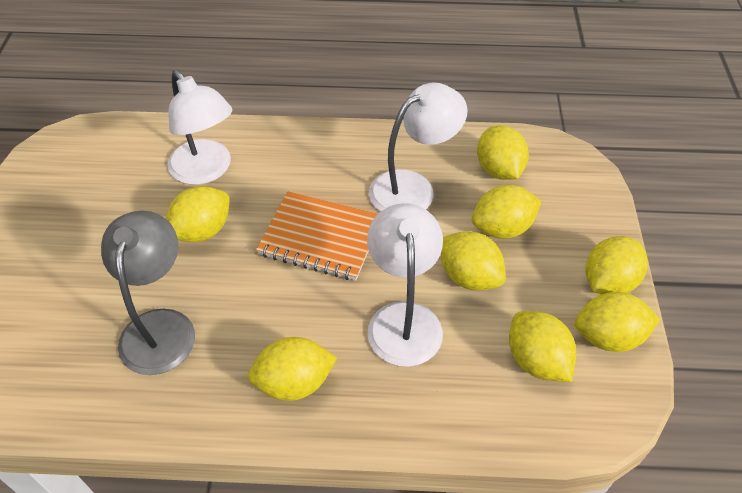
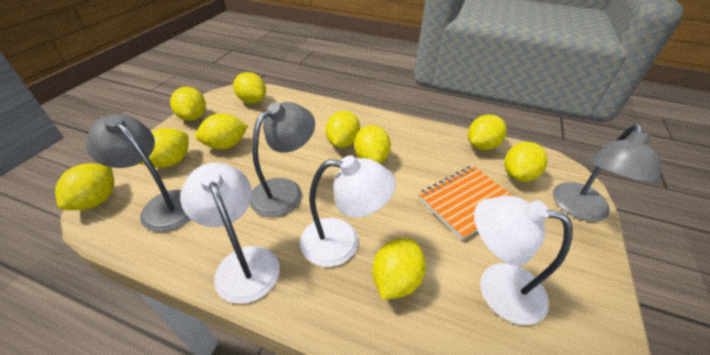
grey lamp: 1 -> 3
yellow lemon: 8 -> 10

